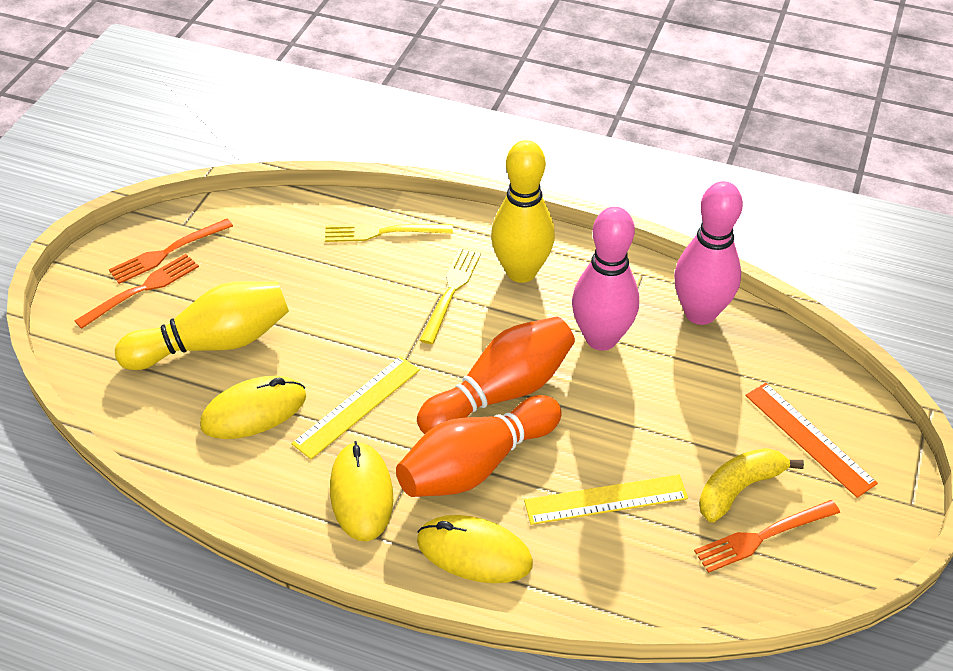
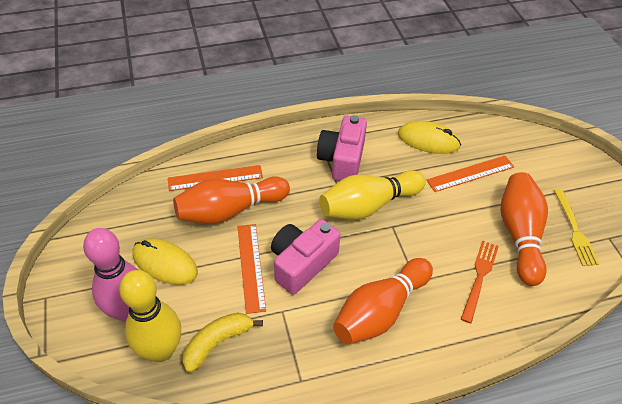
orange bowling pin: 2 -> 3
orange fork: 3 -> 1
orange ruler: 1 -> 3
pink bowling pin: 2 -> 1
pink camera: 0 -> 2
yellow fork: 2 -> 1
yellow mouse: 3 -> 2
yellow ruler: 2 -> 0

